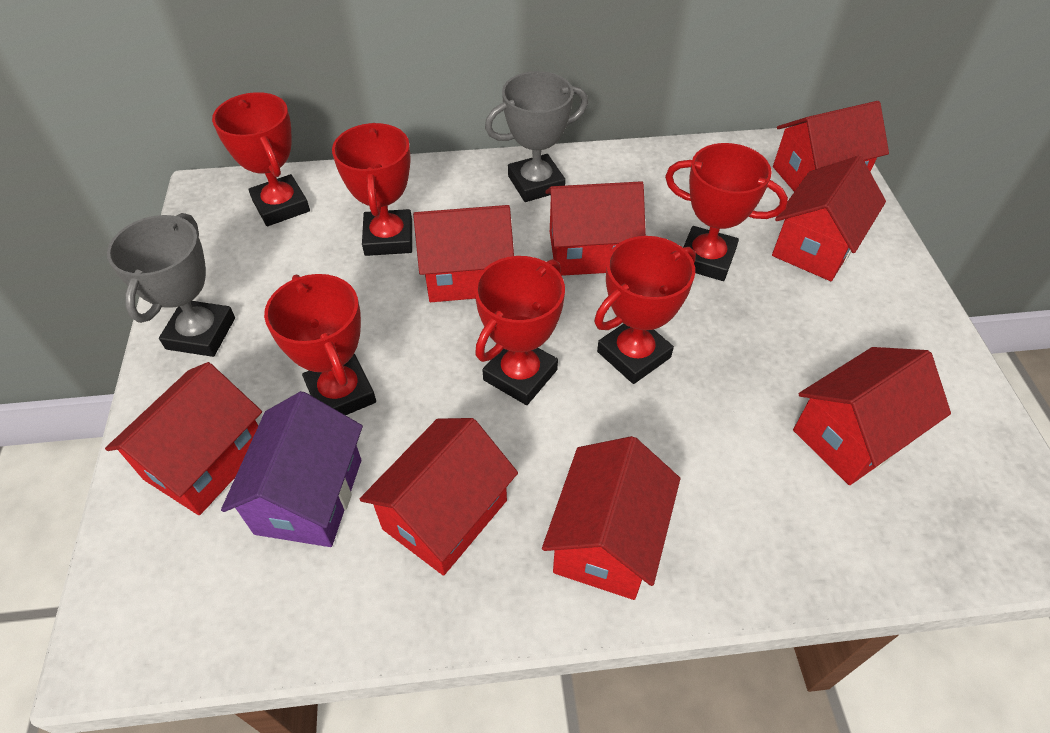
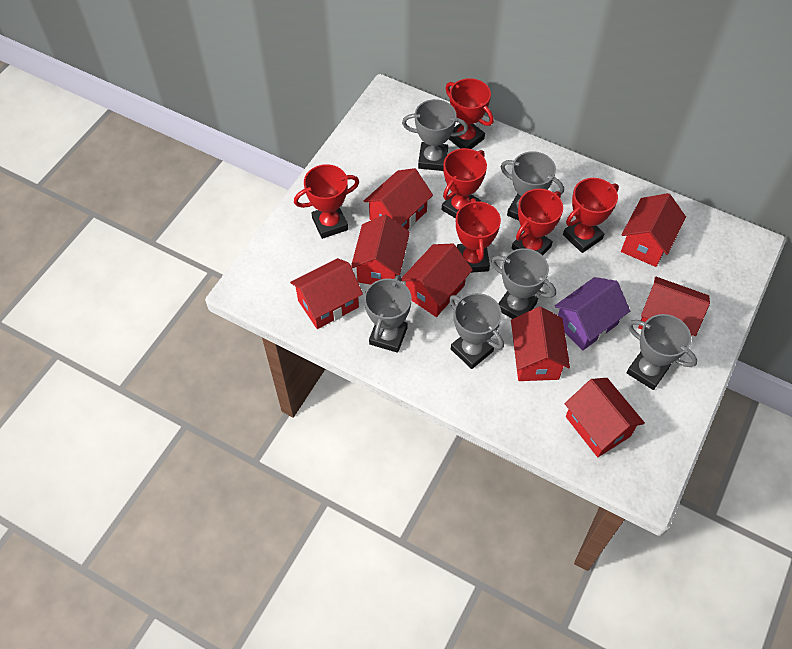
grey trophy: 2 -> 6

